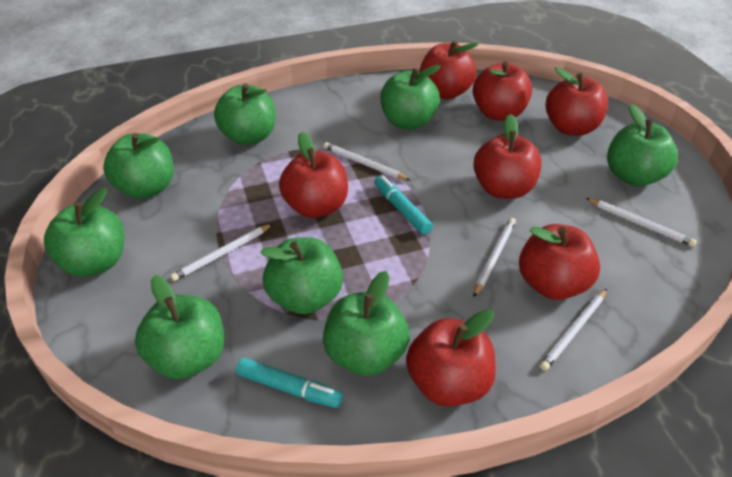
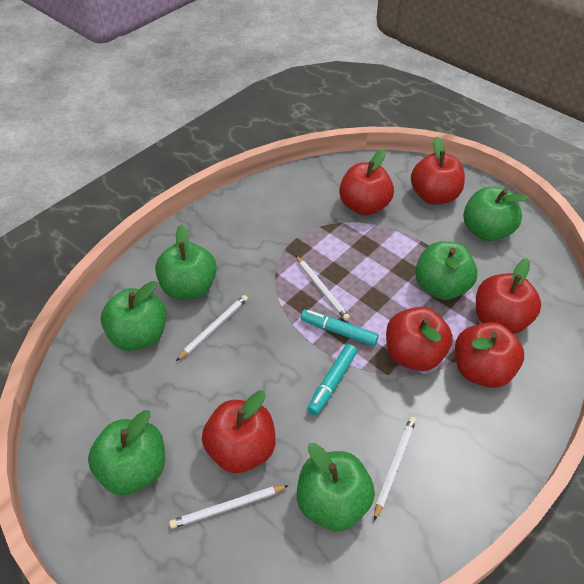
green apple: 8 -> 6
red apple: 7 -> 6
white pencil: 5 -> 4

